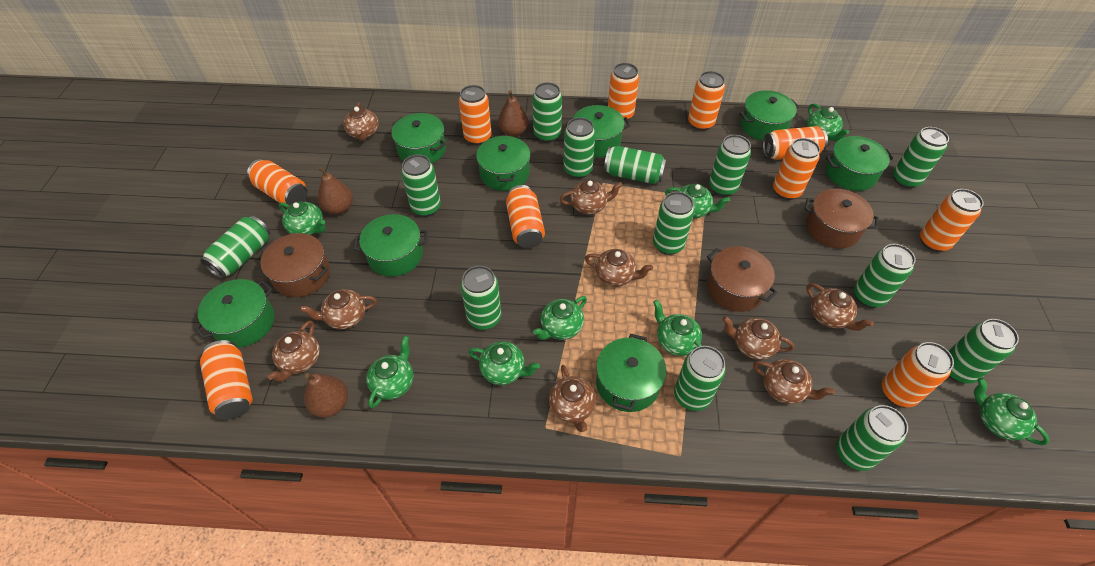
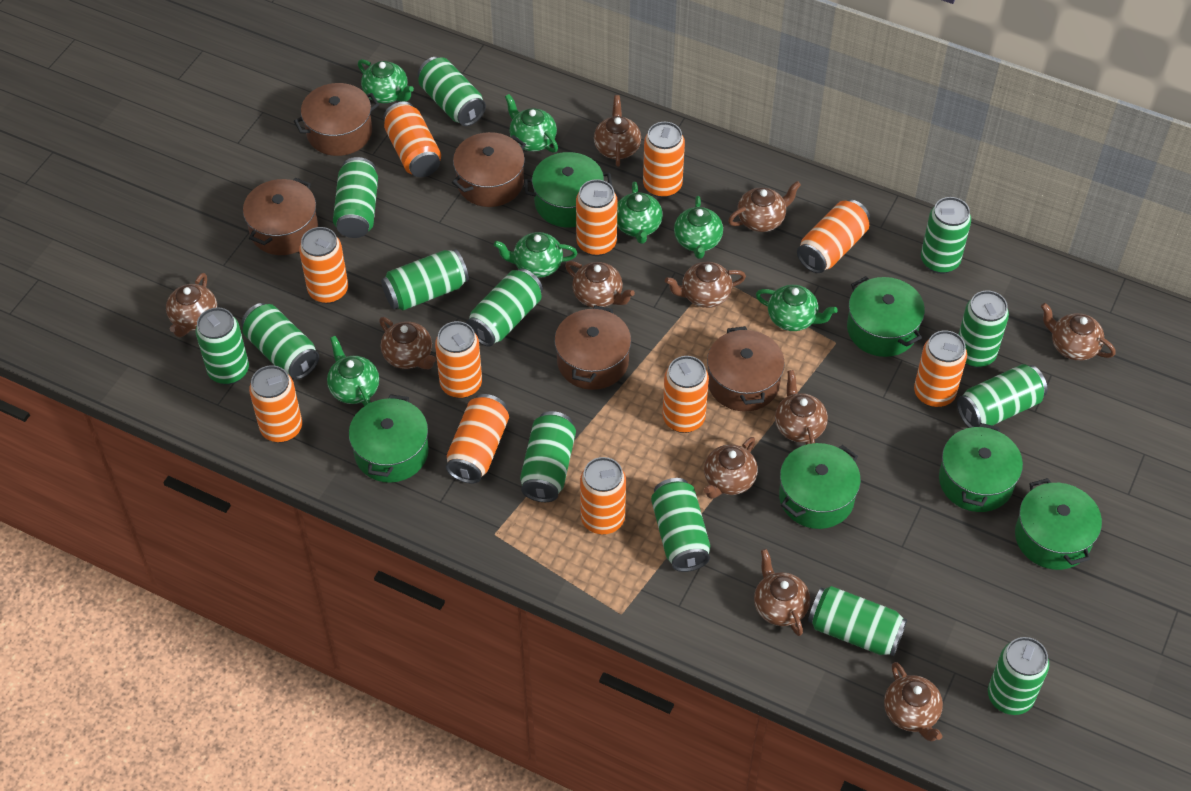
brown pear: 3 -> 0
brown pot: 3 -> 5
brown teapot: 9 -> 11
green pot: 8 -> 6
green teapot: 8 -> 7
orange can: 10 -> 11

